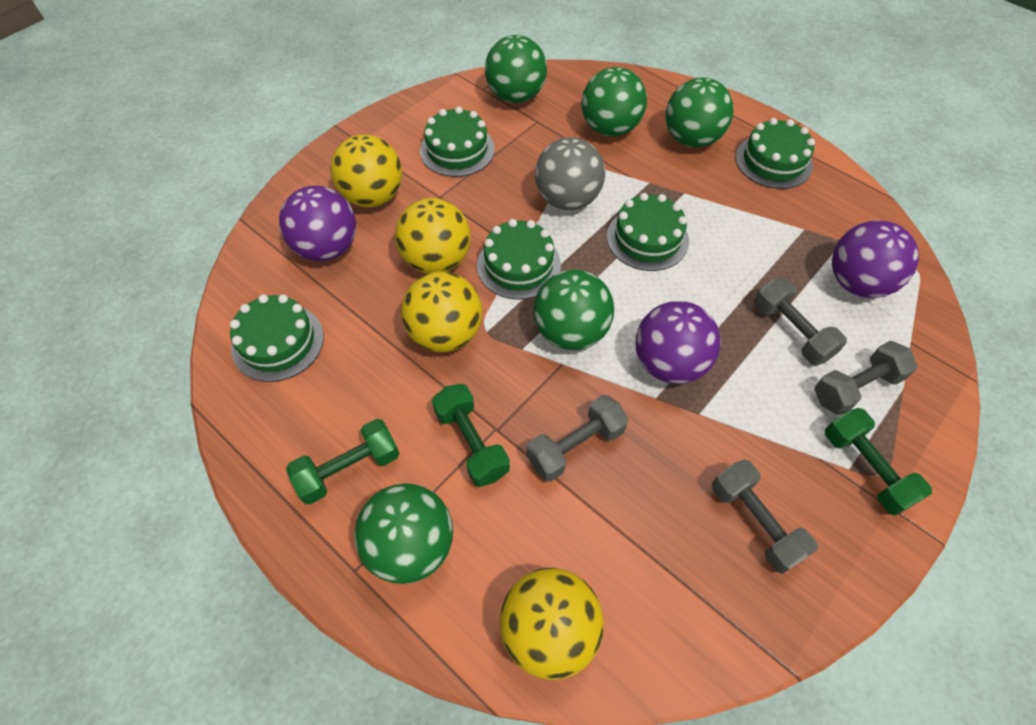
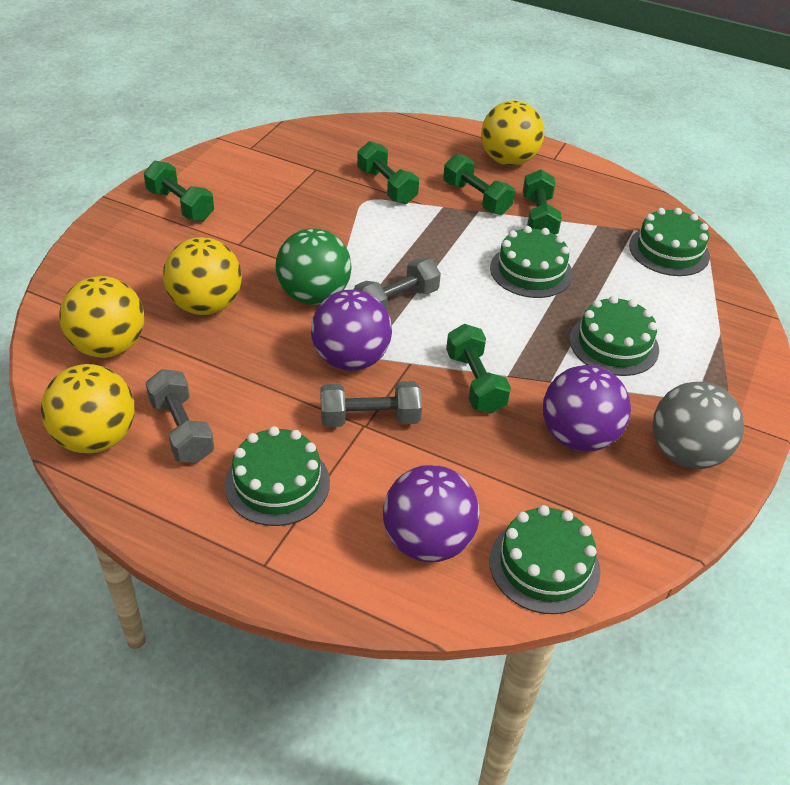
green ball: 5 -> 1
green dumbbell: 3 -> 5
grey dumbbell: 4 -> 3

